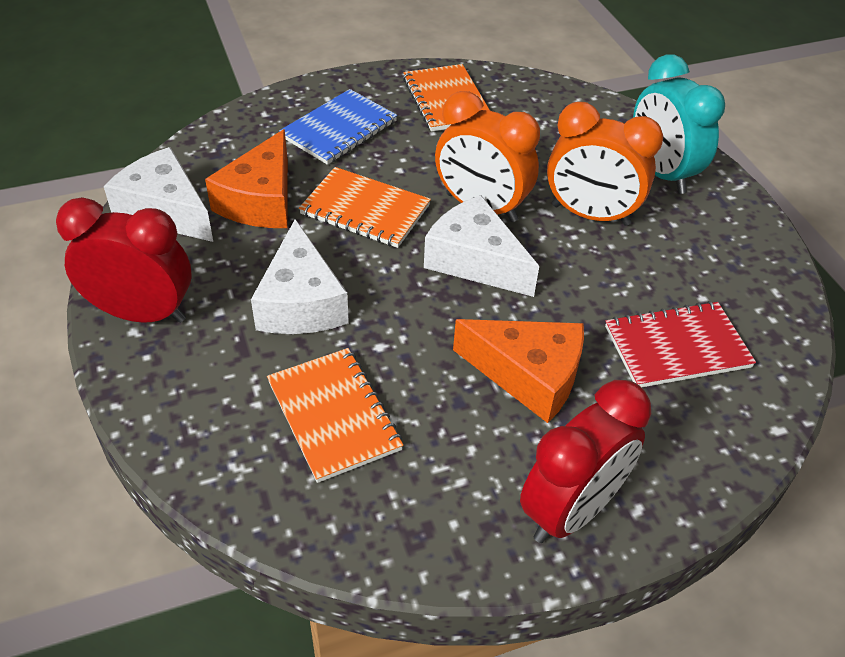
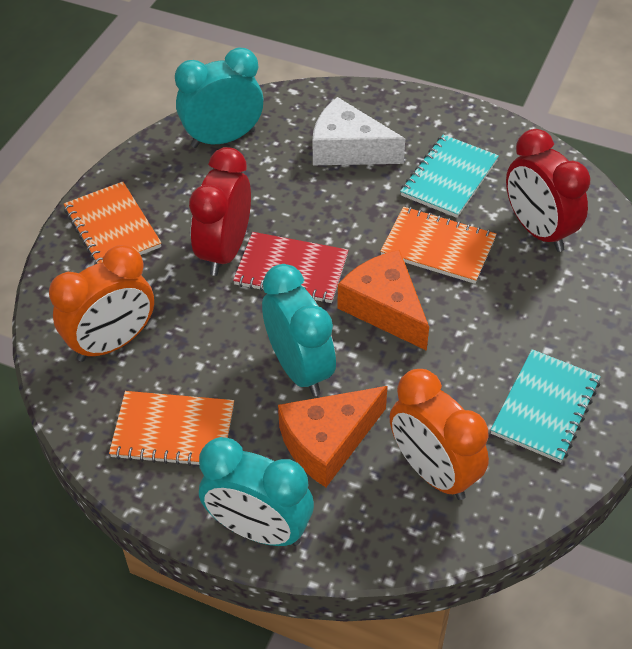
blue notebook: 1 -> 0
turquoise clock: 1 -> 3
turquoise notebook: 0 -> 2
white cheese: 3 -> 1

